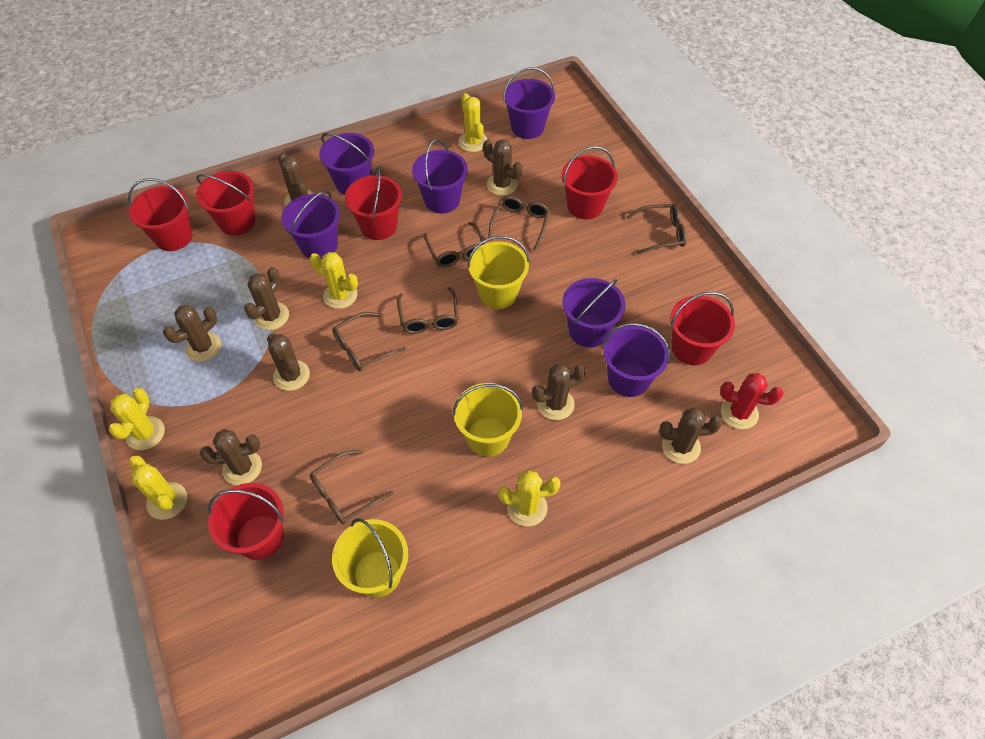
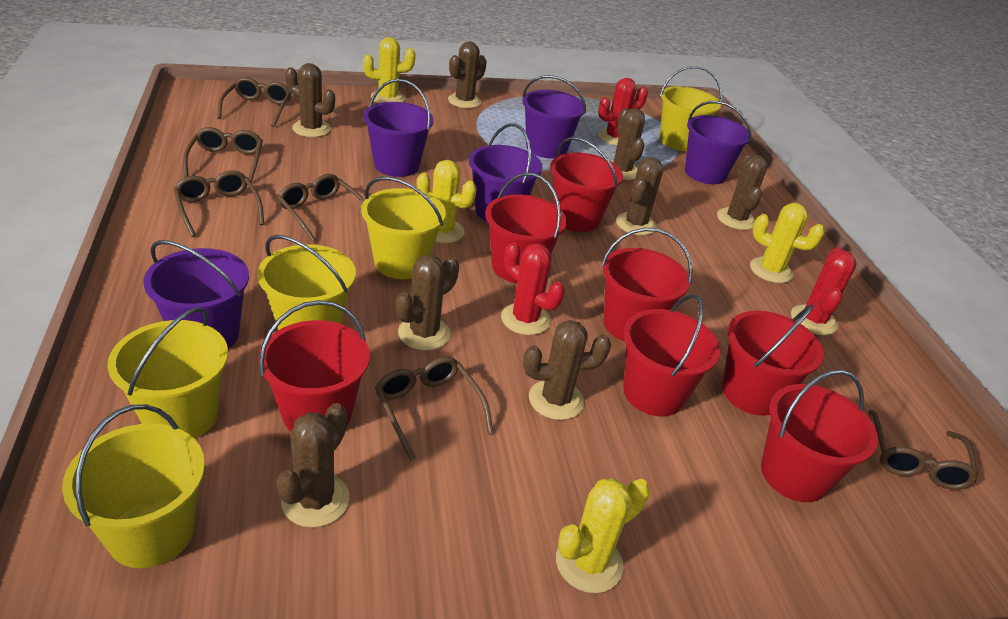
purple bucket: 6 -> 5
red bucket: 6 -> 7
red cactus: 1 -> 3
yellow bucket: 3 -> 5
yellow cactus: 5 -> 4

